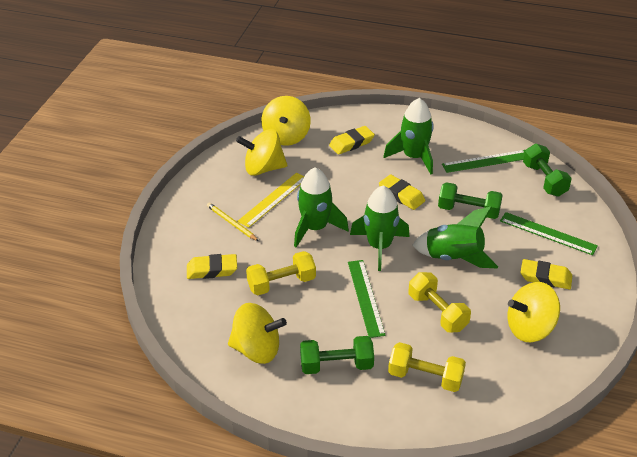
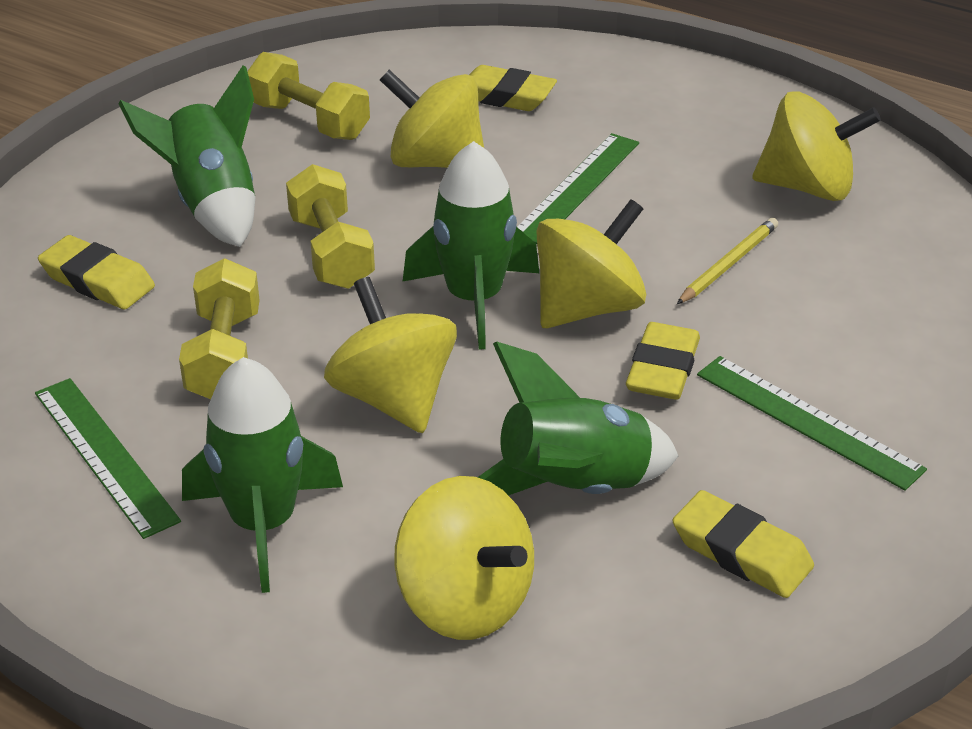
green dumbbell: 3 -> 0
yellow ruler: 1 -> 0
yellow spinning top: 4 -> 5

